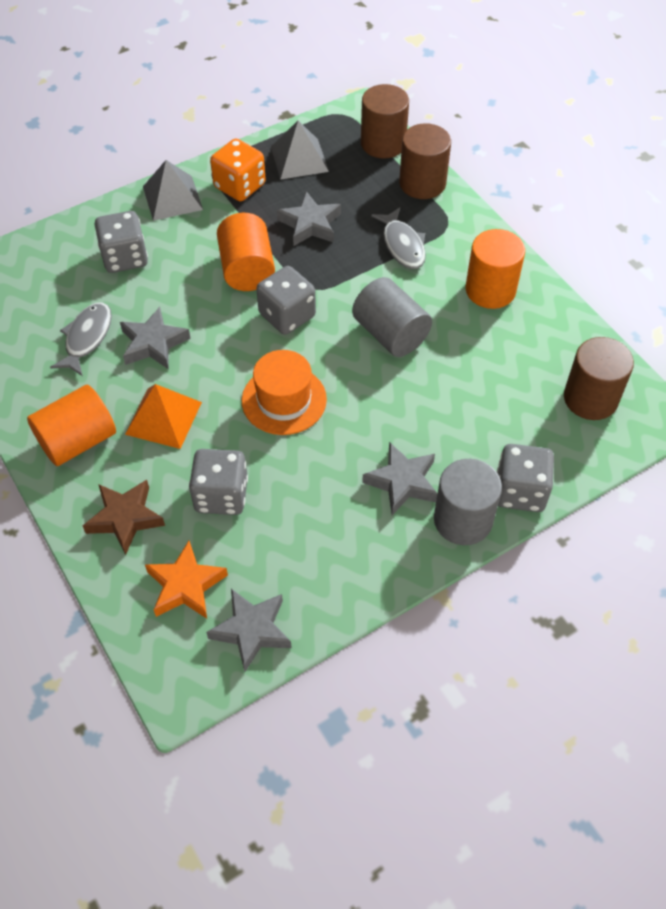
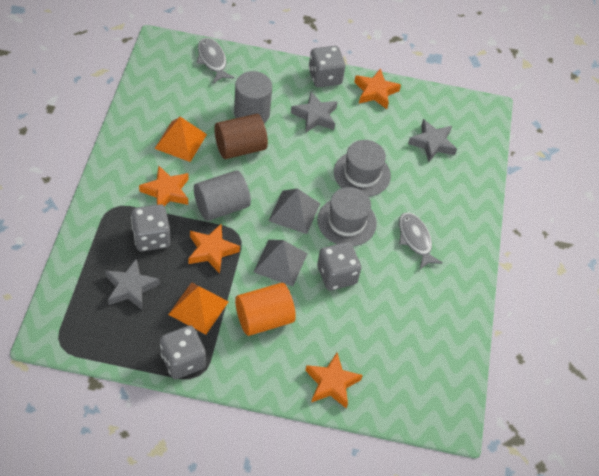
brown cylinder: 3 -> 1
brown star: 1 -> 0
grey hat: 0 -> 2
grey star: 4 -> 3
orange cylinder: 3 -> 1
orange dice: 1 -> 0
orange hat: 1 -> 0
orange pyramid: 1 -> 2
orange star: 1 -> 4

